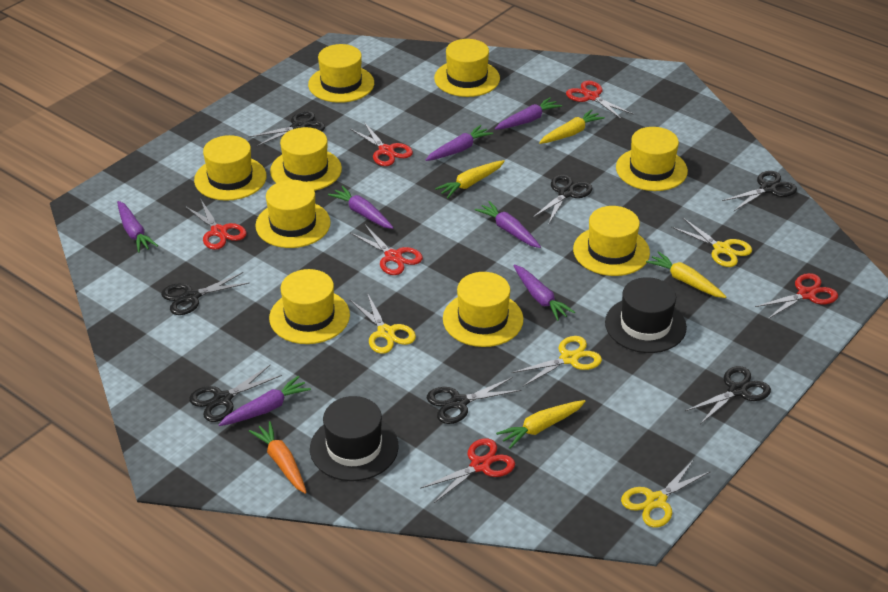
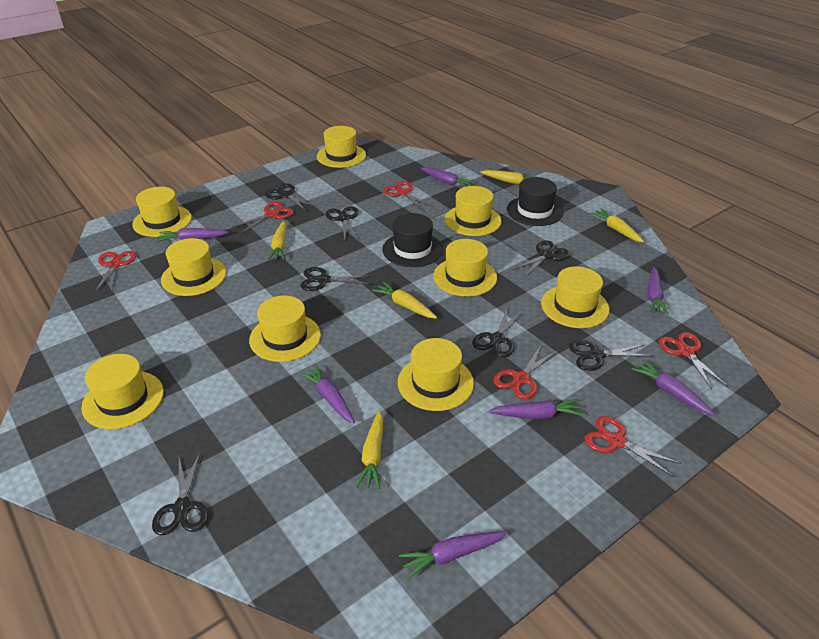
orange carrot: 1 -> 0
yellow carrot: 4 -> 5
yellow scissors: 4 -> 0

